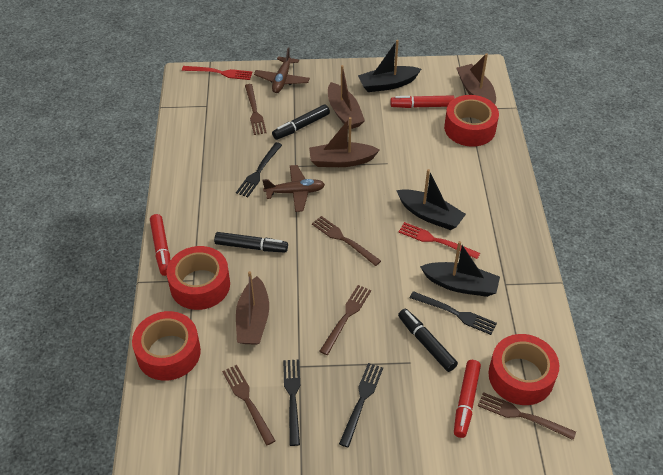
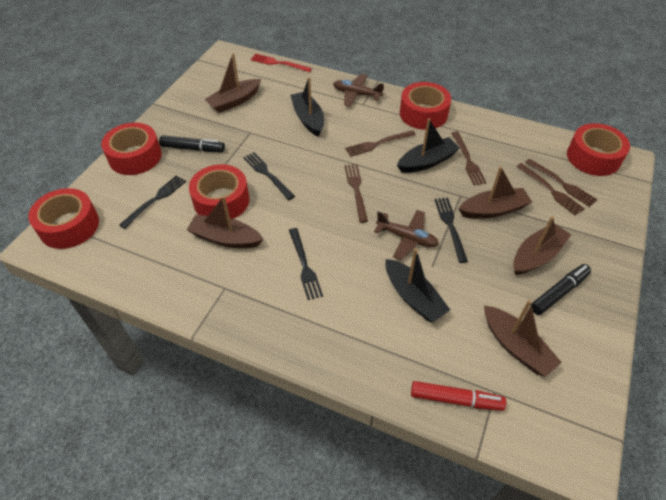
black marker: 3 -> 2
brown boat: 4 -> 5
red fork: 2 -> 1
red marker: 3 -> 1
red tape: 4 -> 5

